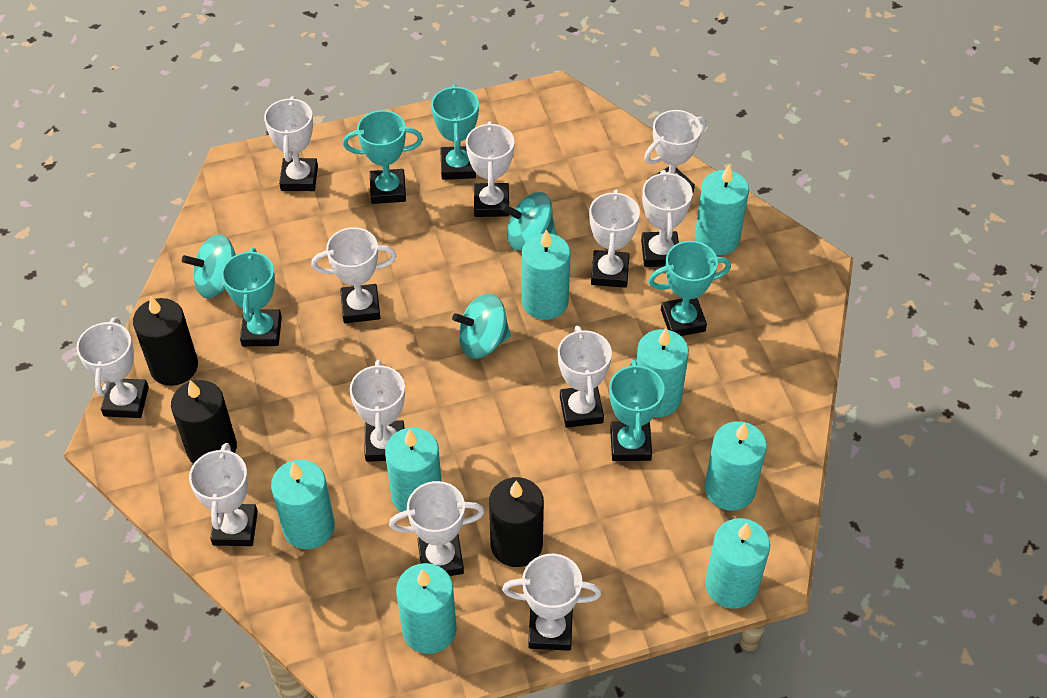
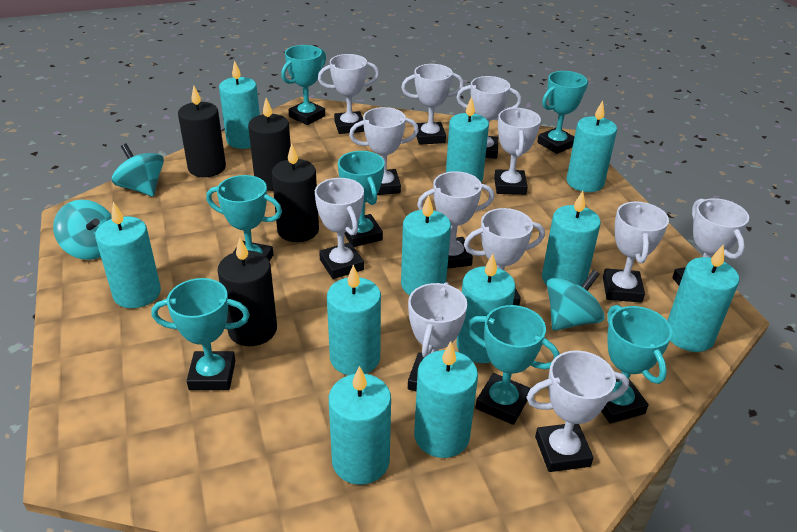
black candle: 3 -> 4
turquoise candle: 8 -> 11
turquoise trophy: 5 -> 7

